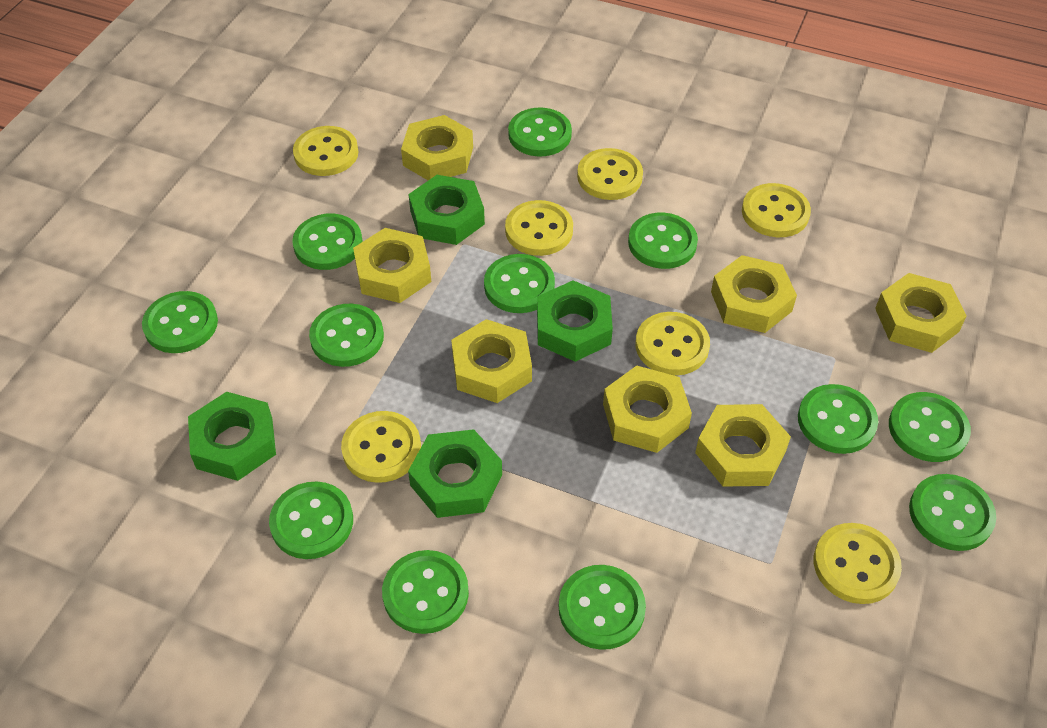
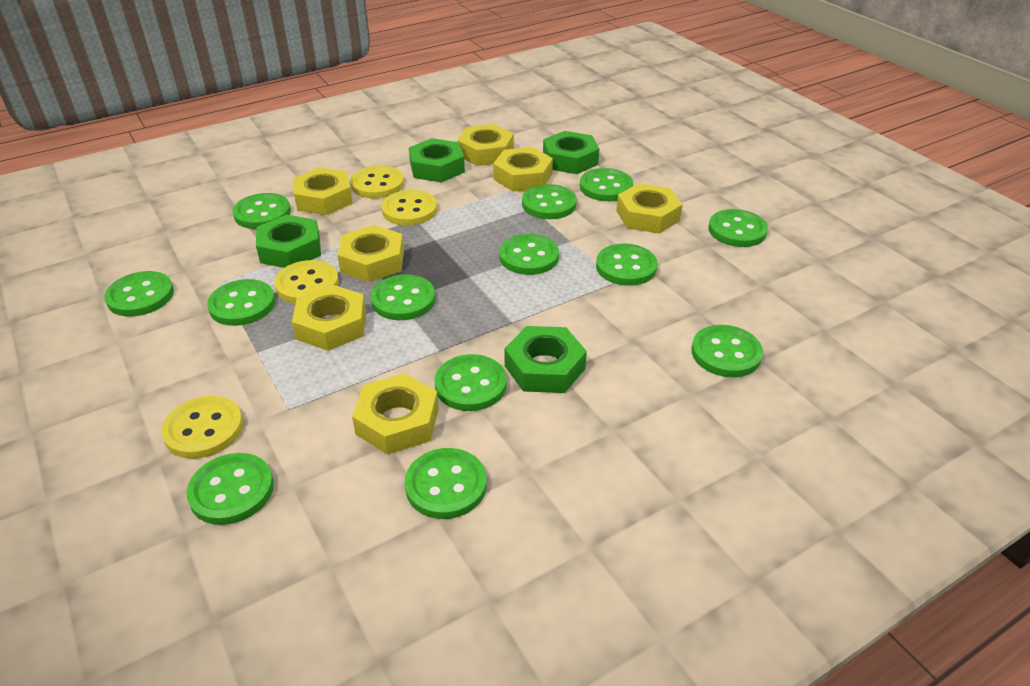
green button: 12 -> 13
yellow button: 7 -> 4

